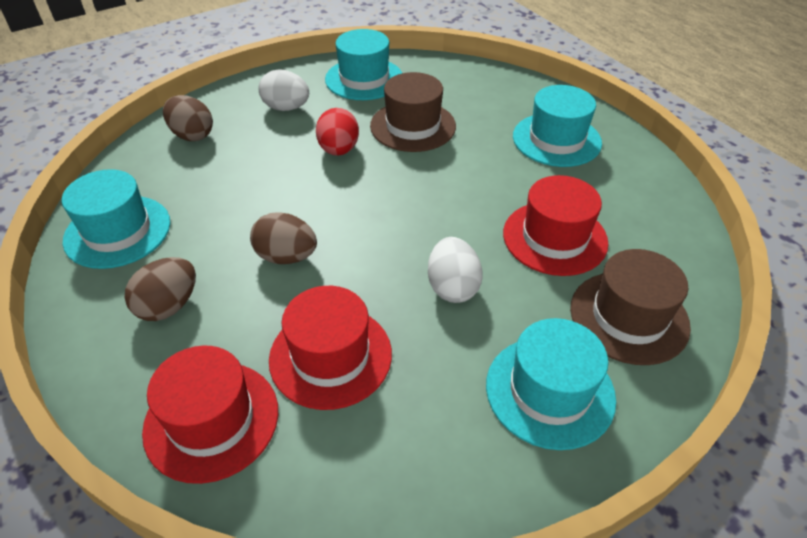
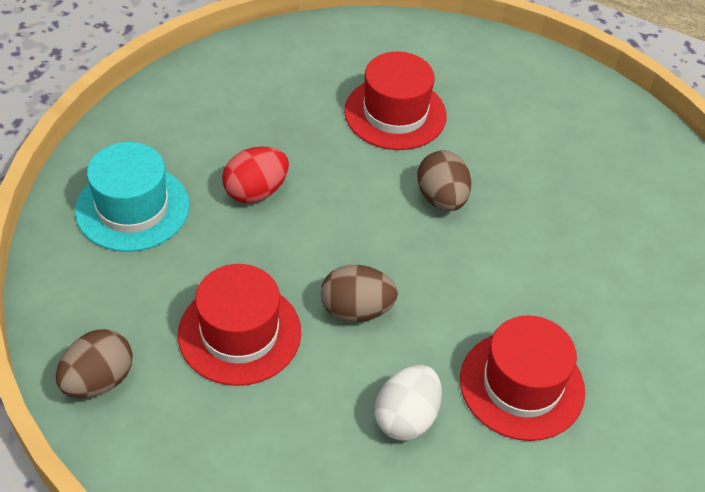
brown hat: 2 -> 0
turquoise hat: 4 -> 1
white egg: 2 -> 1

